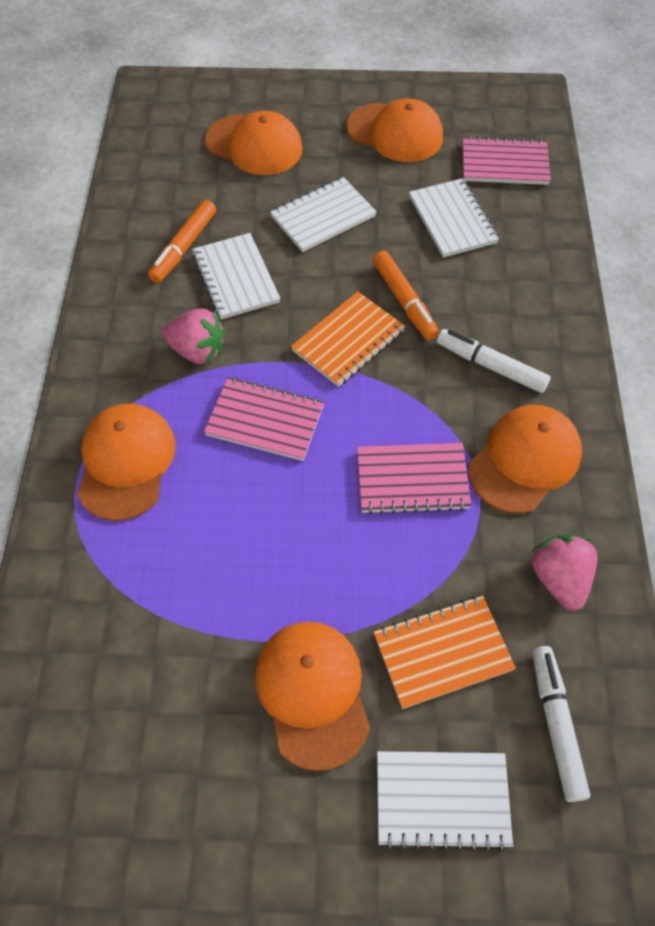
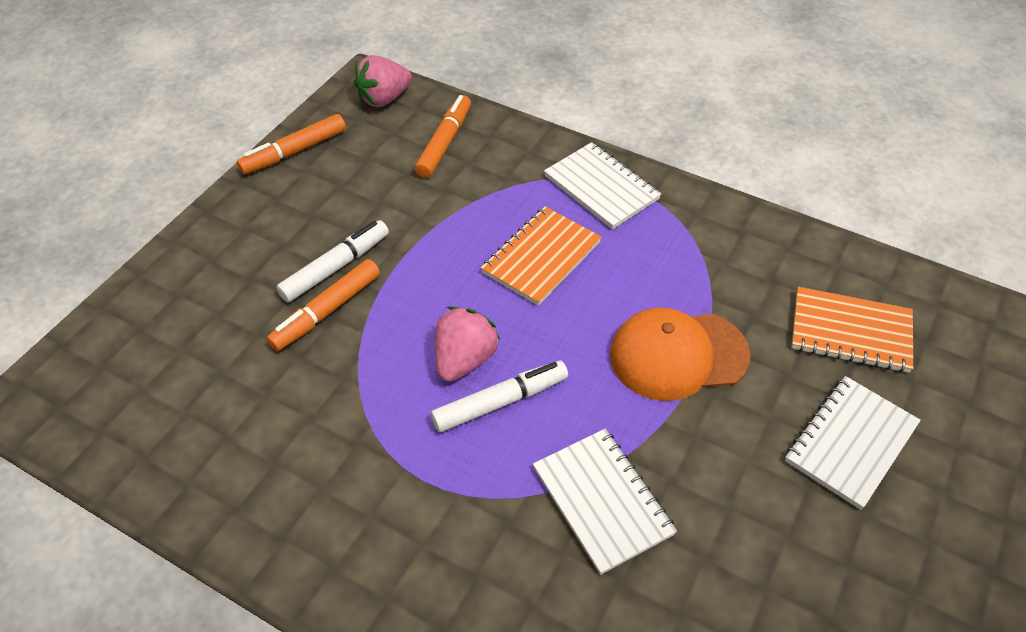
orange cap: 5 -> 1
orange marker: 2 -> 3
pink notebook: 3 -> 0
white notebook: 4 -> 3

